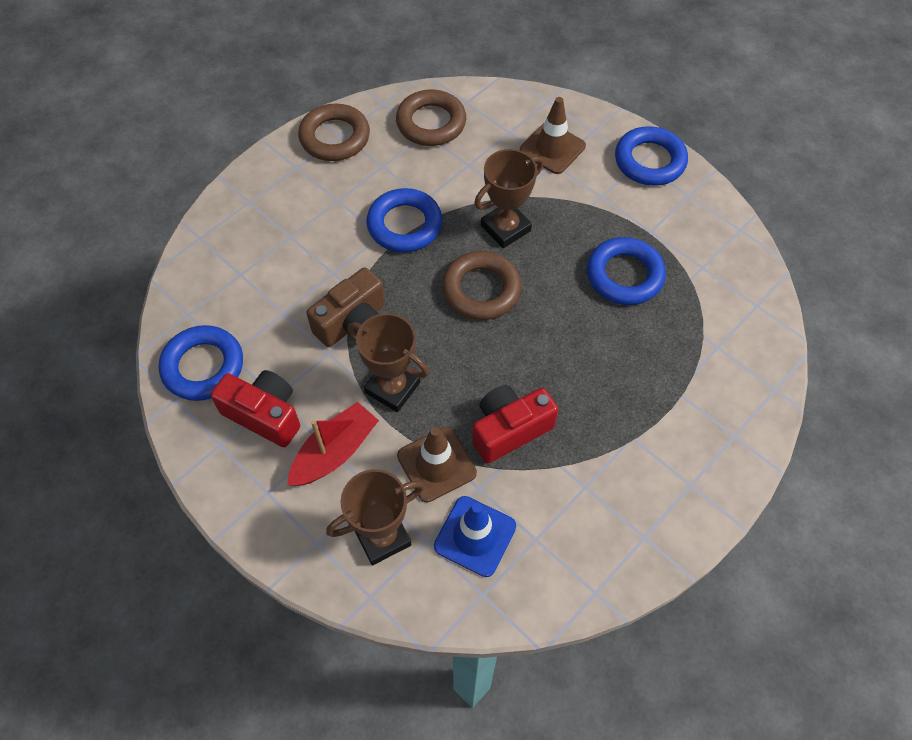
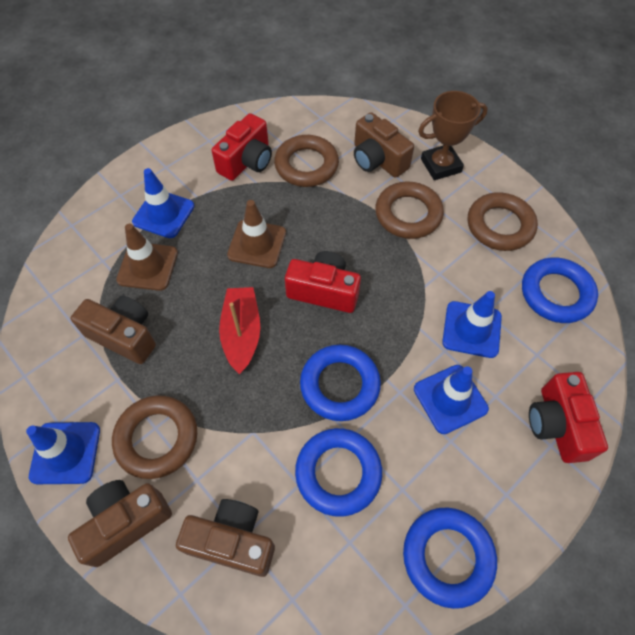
blue traffic cone: 1 -> 4
brown camera: 1 -> 4
brown ring: 3 -> 4
brown trophy: 3 -> 1
red camera: 2 -> 3

